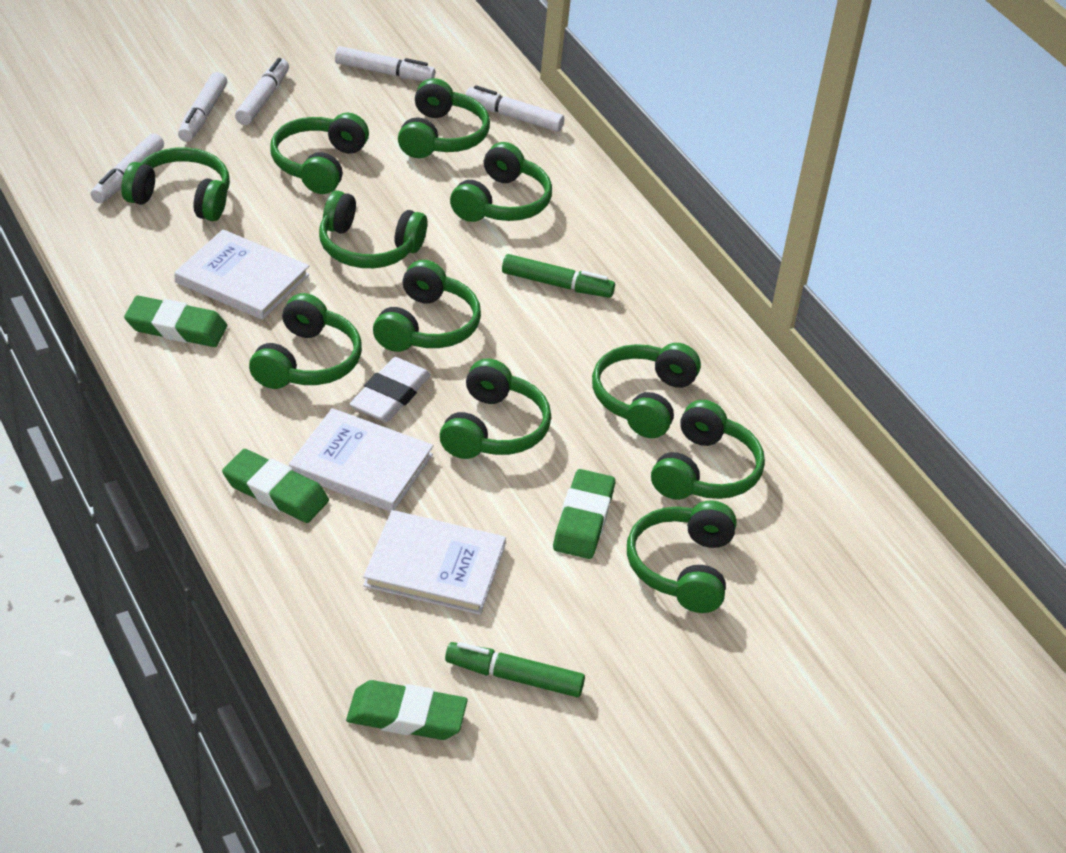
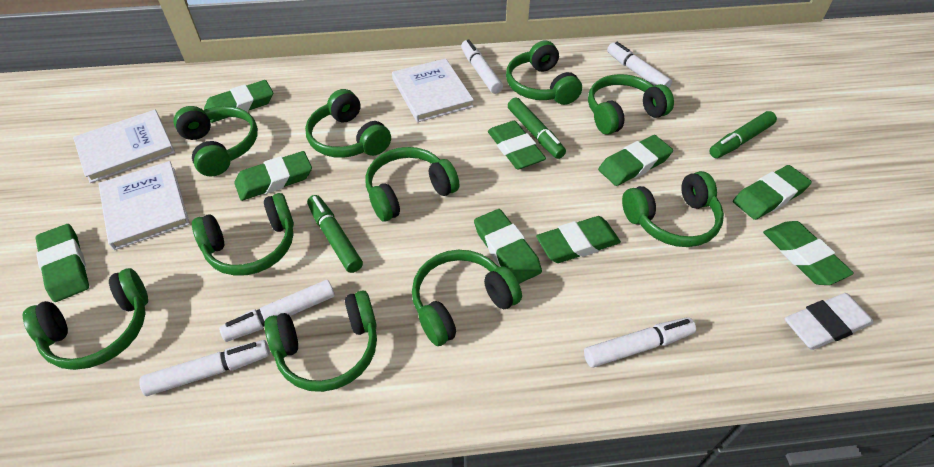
green eraser: 4 -> 9
green headphones: 11 -> 10
green marker: 2 -> 3

